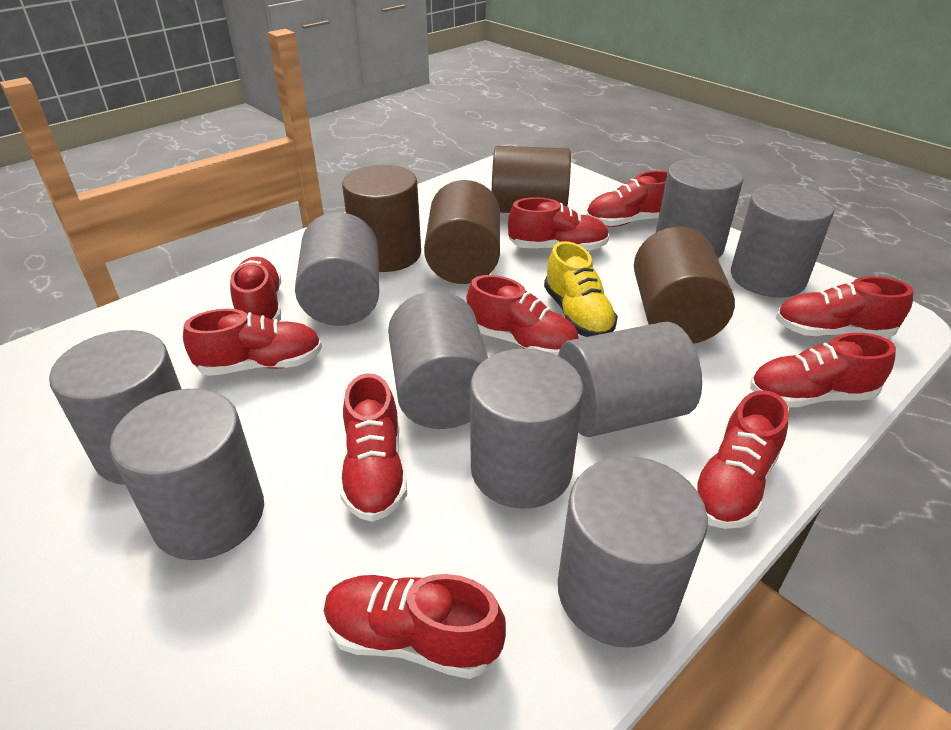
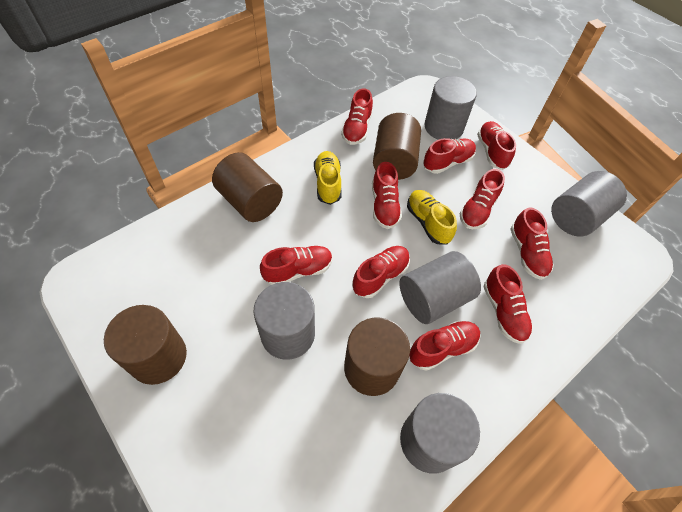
grey cylinder: 9 -> 5
yellow shoe: 1 -> 2

